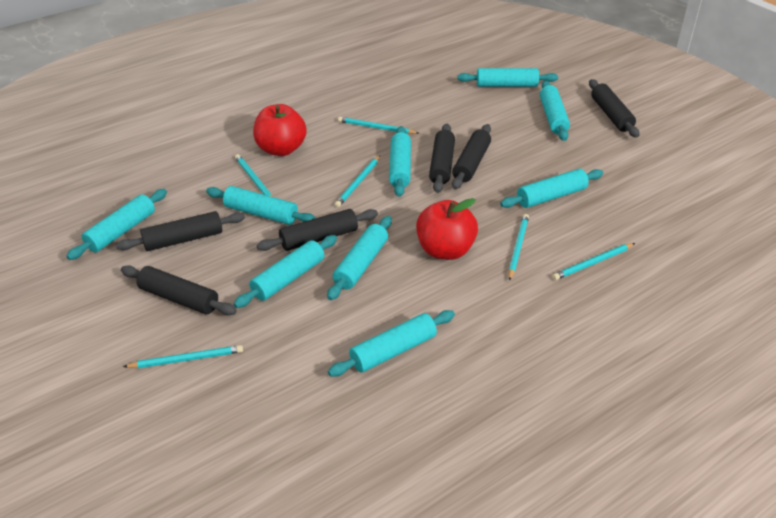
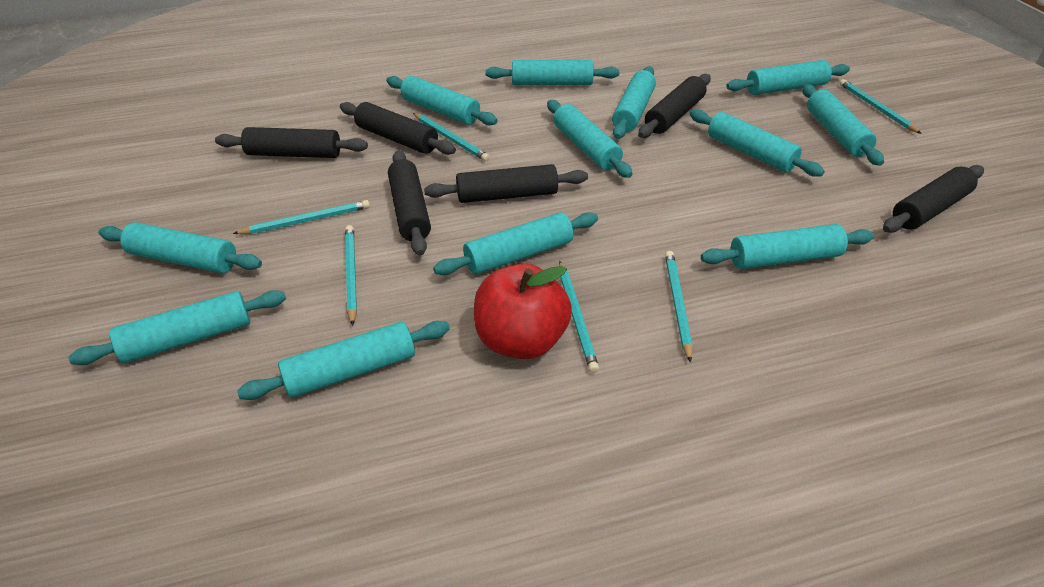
red apple: 2 -> 1
turquoise rolling pin: 9 -> 12

